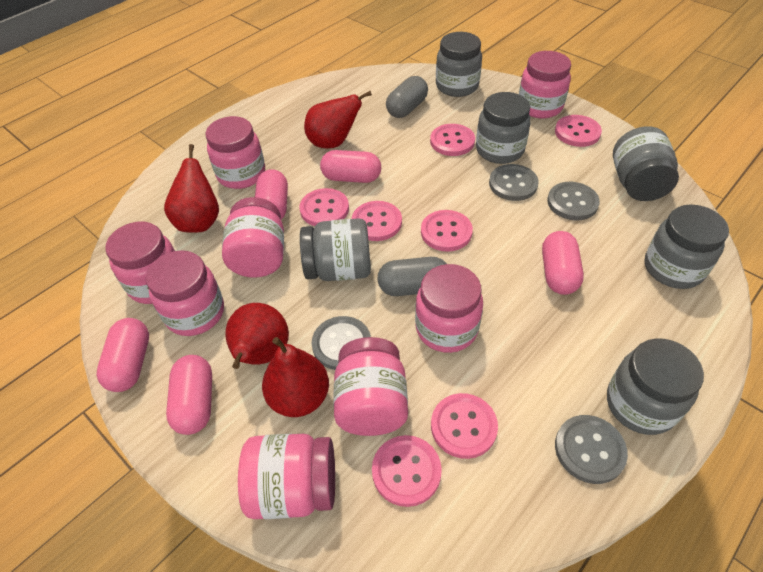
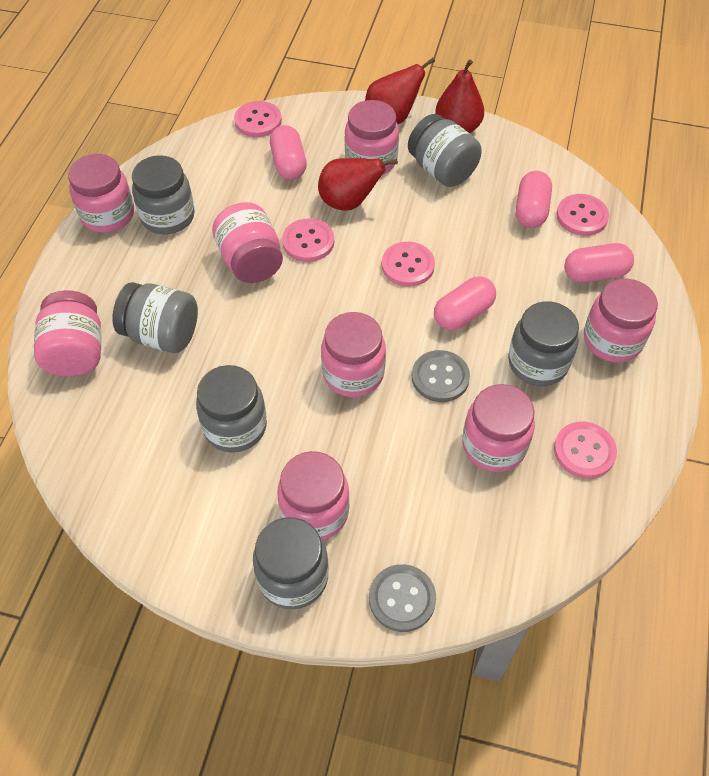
grey button: 4 -> 2
grey capsule: 2 -> 0
pink button: 7 -> 5
pink capsule: 5 -> 4
red pear: 4 -> 3

